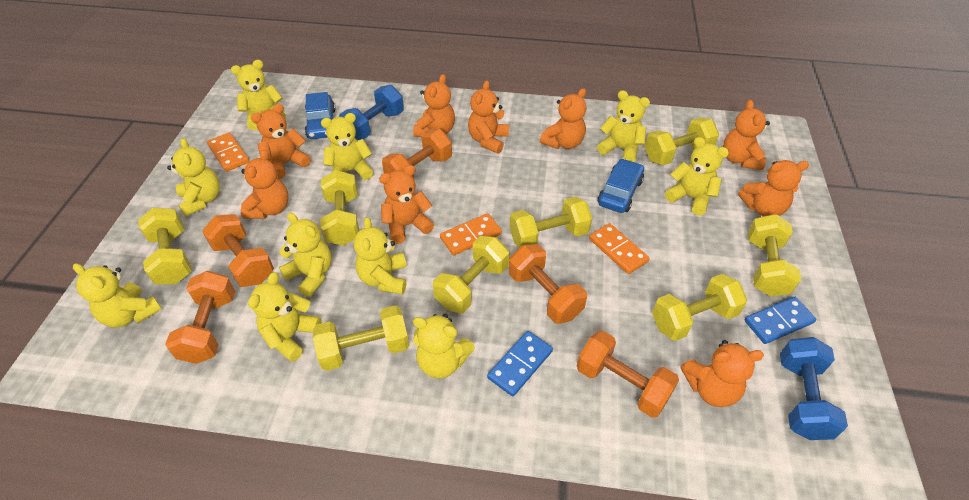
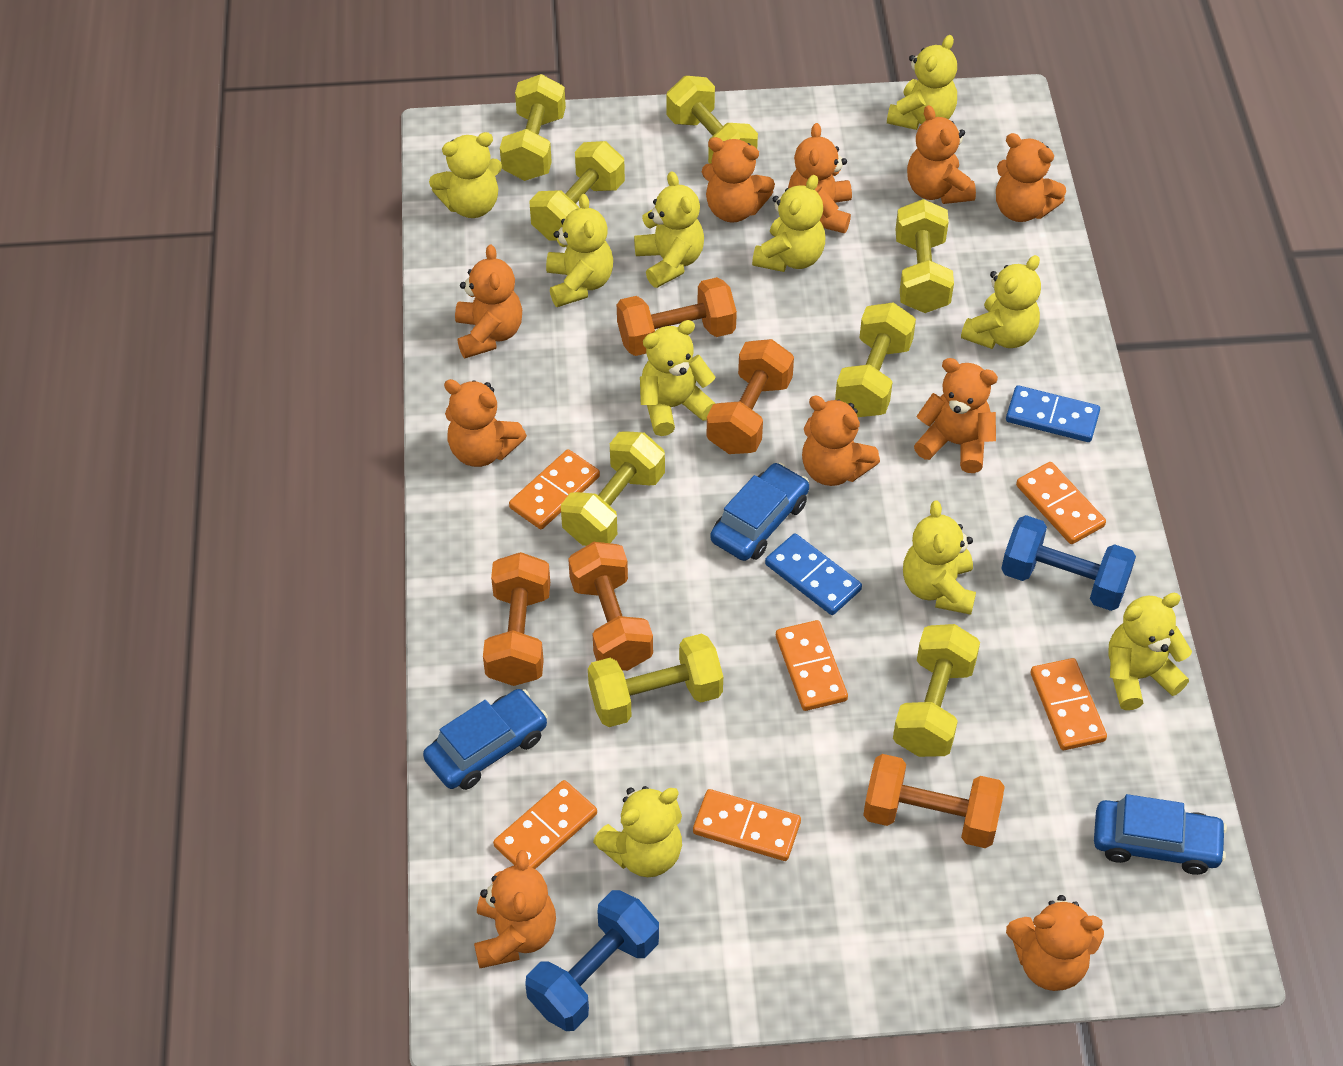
blue car: 2 -> 3
orange domino: 3 -> 6
orange teddy bear: 9 -> 10

